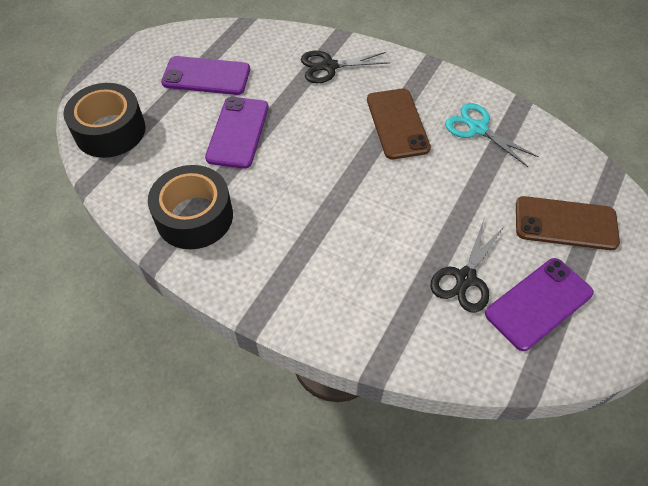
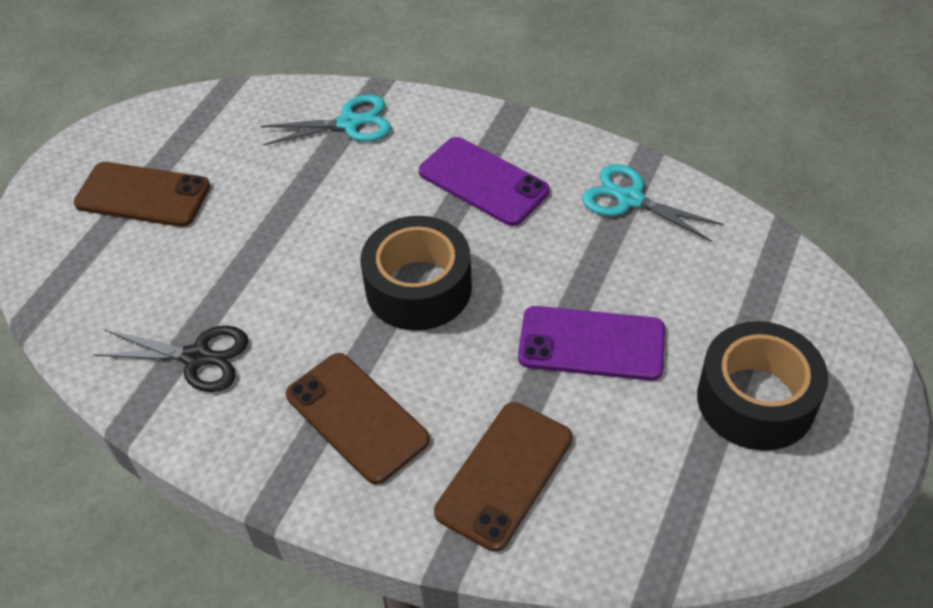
black scissors: 2 -> 1
brown phone: 2 -> 3
purple phone: 3 -> 2
turquoise scissors: 1 -> 2

